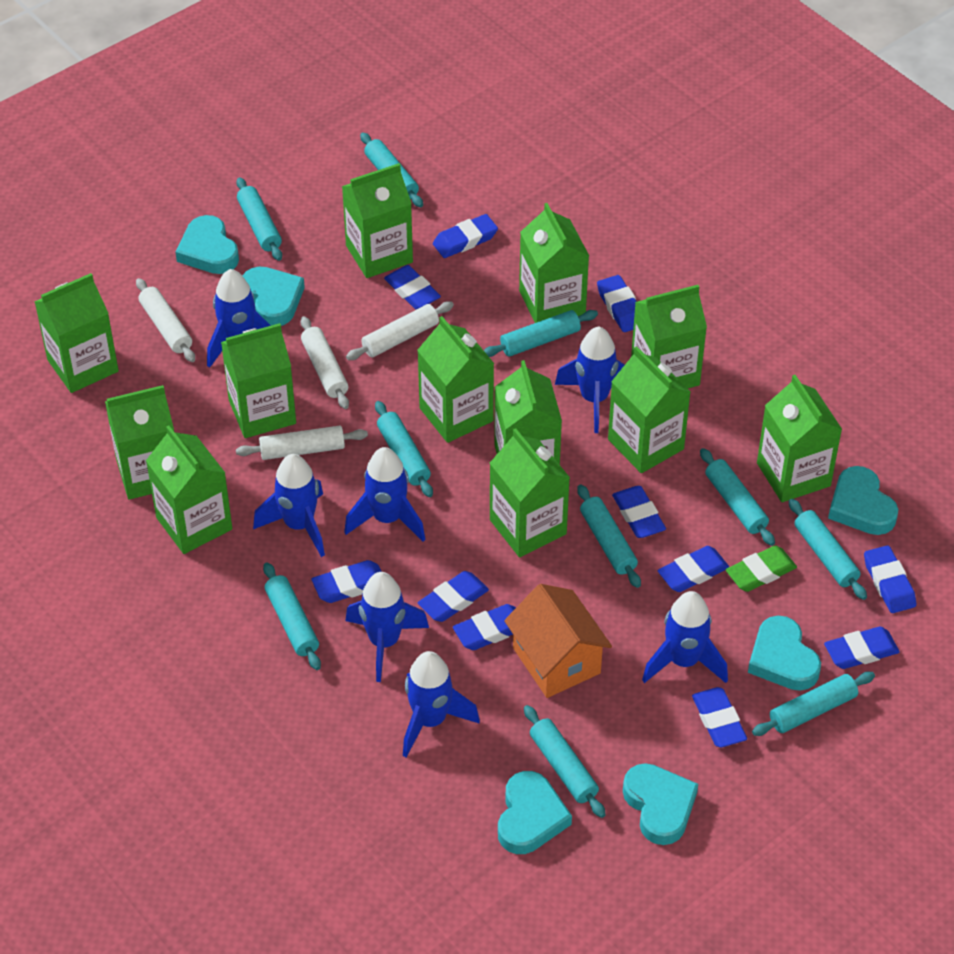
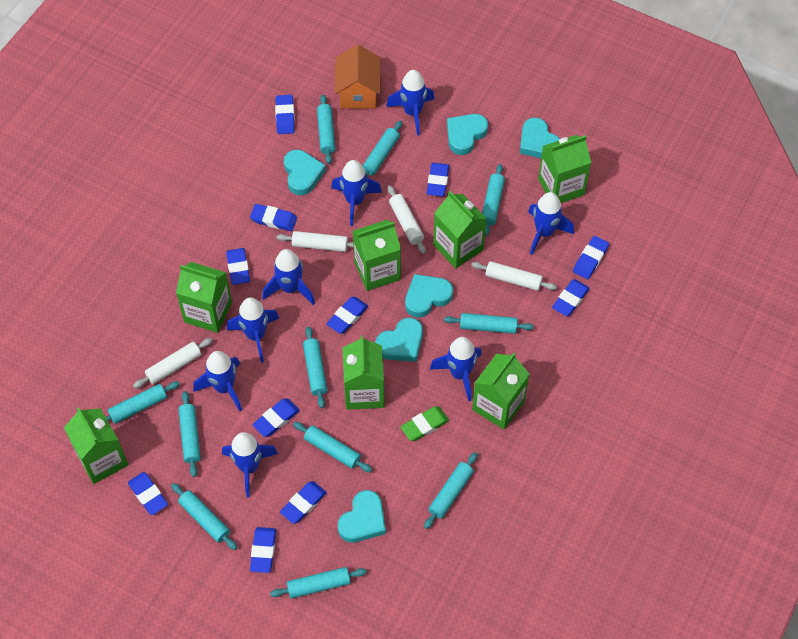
blue rocket: 7 -> 8
green carton: 12 -> 7
turquoise rolling pin: 10 -> 11

